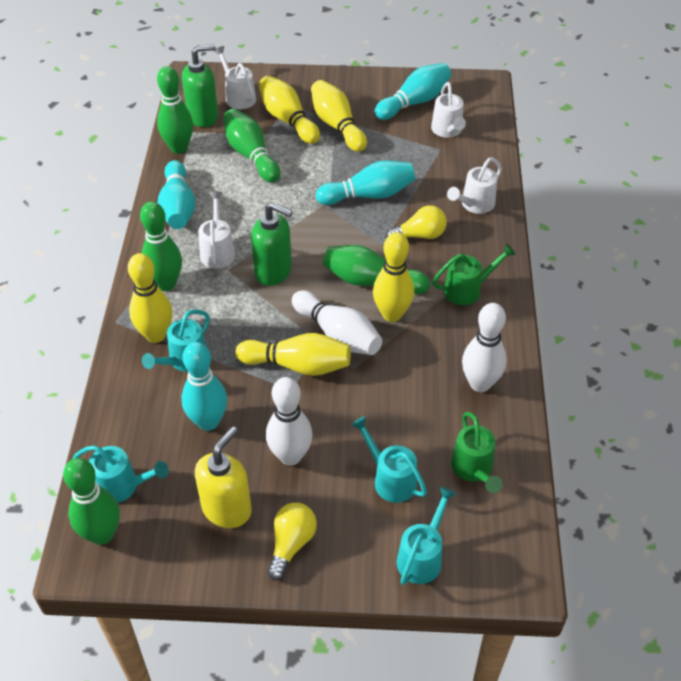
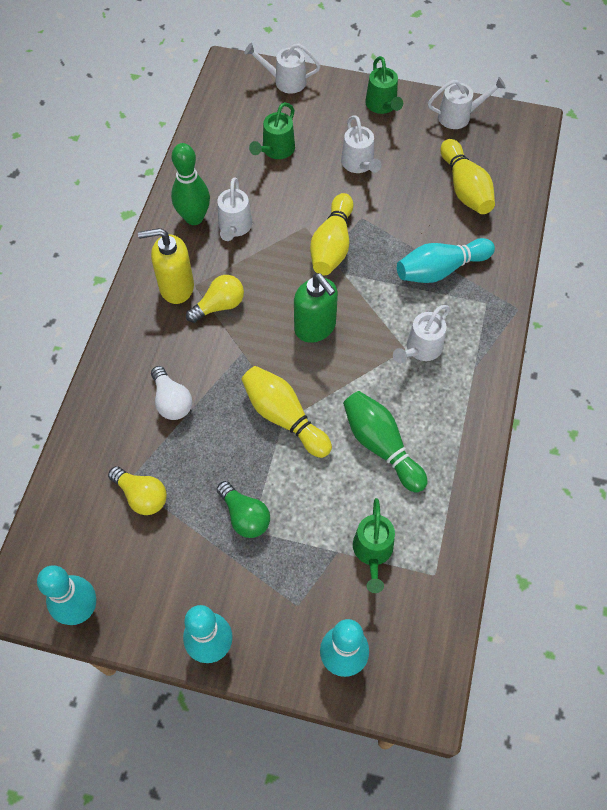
green bowling pin: 5 -> 2
green light bulb: 0 -> 1
green soap dispenser: 2 -> 1
green watering can: 2 -> 3
turquoise watering can: 4 -> 0
white bowling pin: 3 -> 0
white light bulb: 0 -> 1
white watering can: 4 -> 5
yellow bowling pin: 5 -> 3

